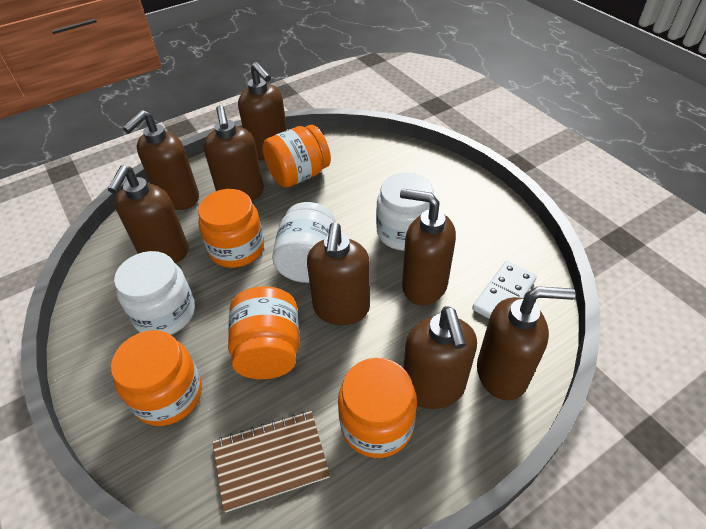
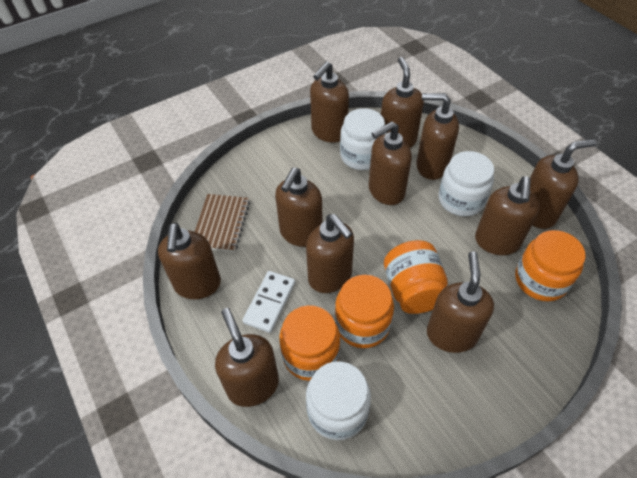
brown soap dispenser: 8 -> 11
orange jar: 5 -> 4

